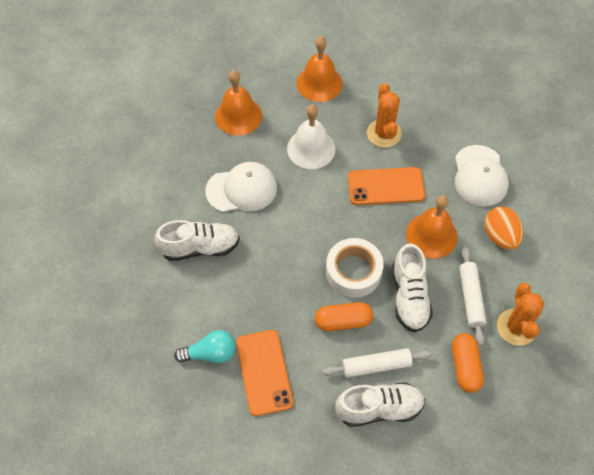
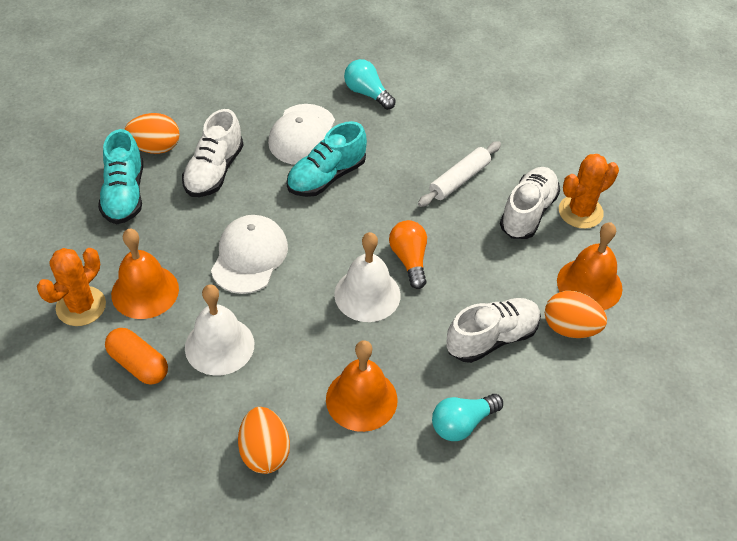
orange capsule: 2 -> 1
orange egg: 1 -> 3
orange light bulb: 0 -> 1
orange phone: 2 -> 0
turquoise light bulb: 1 -> 2
turquoise shoe: 0 -> 2
white bell: 1 -> 2
white rolling pin: 2 -> 1
white tape: 1 -> 0

